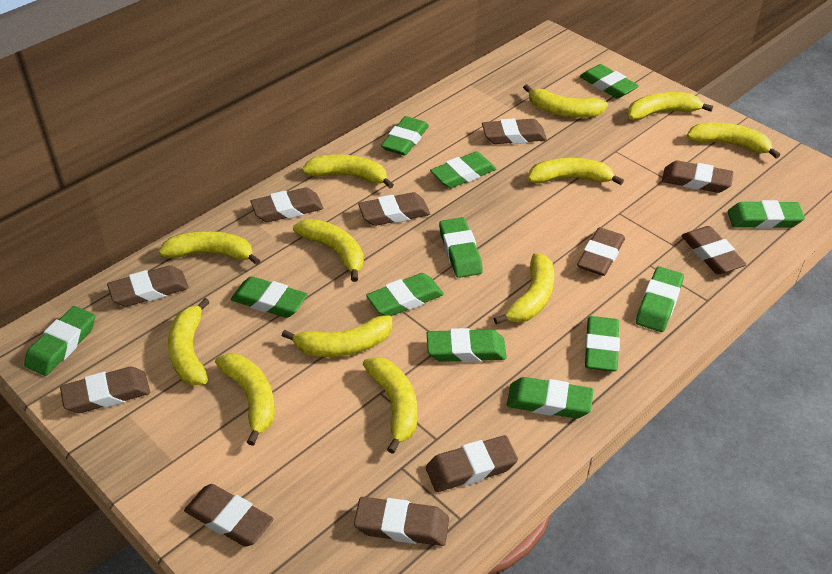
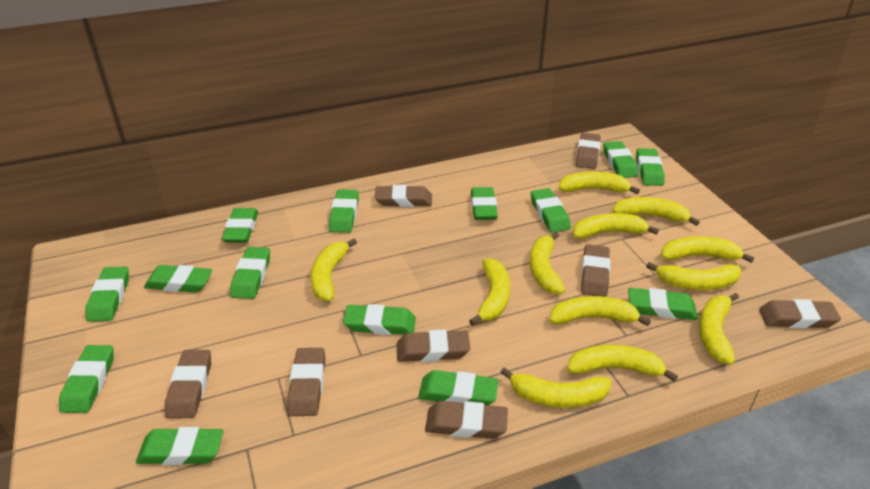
brown eraser: 11 -> 8
green eraser: 12 -> 14

